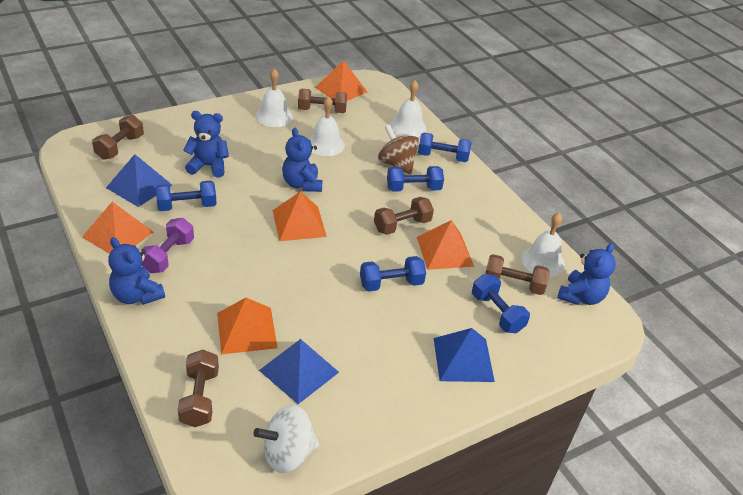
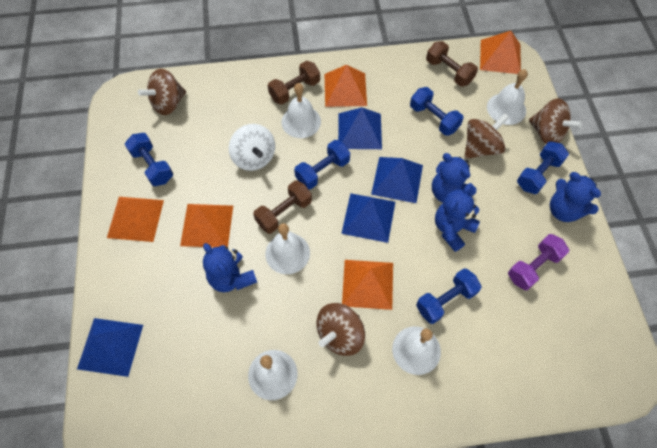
blue pyramid: 3 -> 4
brown dumbbell: 5 -> 3
brown spinning top: 1 -> 4
white bell: 4 -> 5

